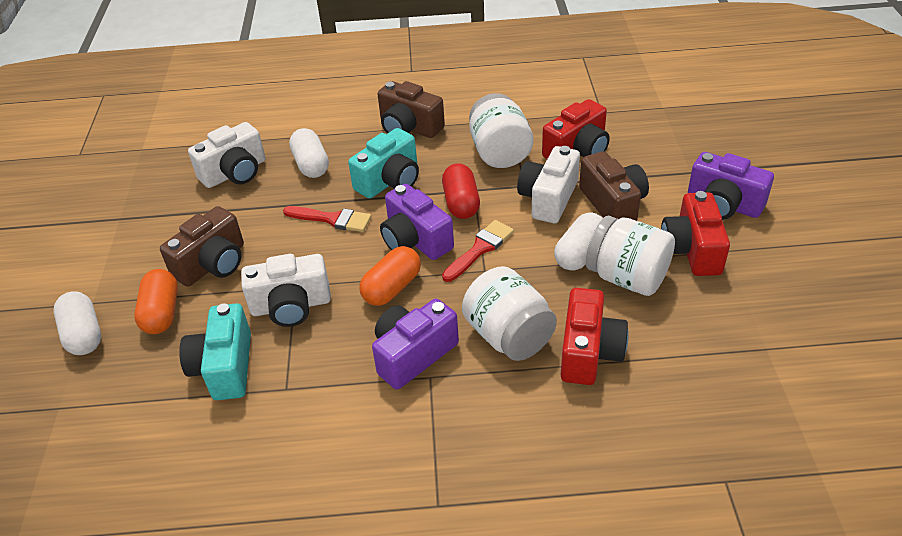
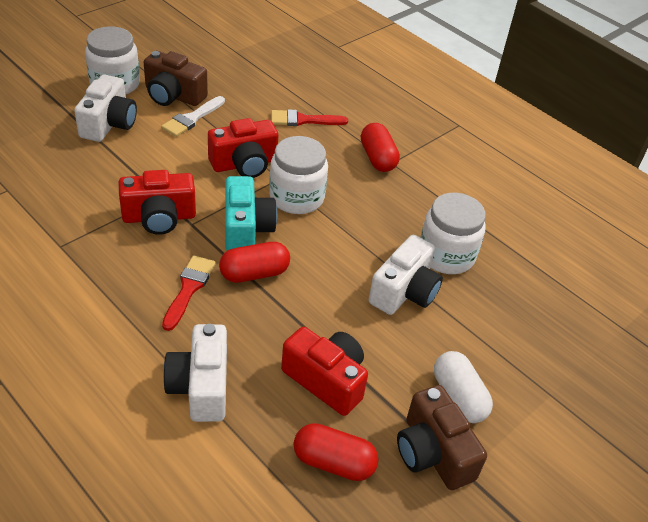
brown camera: 3 -> 2
orange capsule: 2 -> 0
purple camera: 3 -> 0
red capsule: 1 -> 3
turquoise camera: 2 -> 1
white brush: 0 -> 1
white capsule: 3 -> 1

